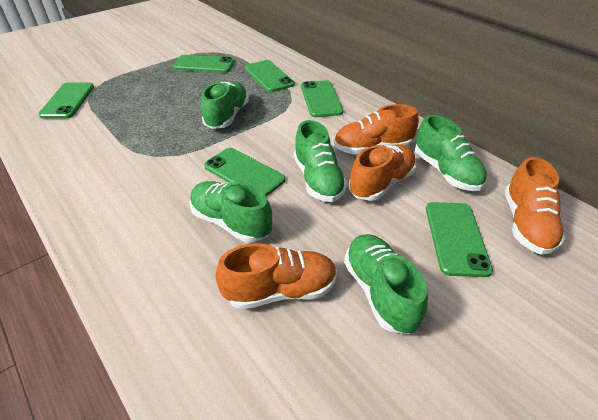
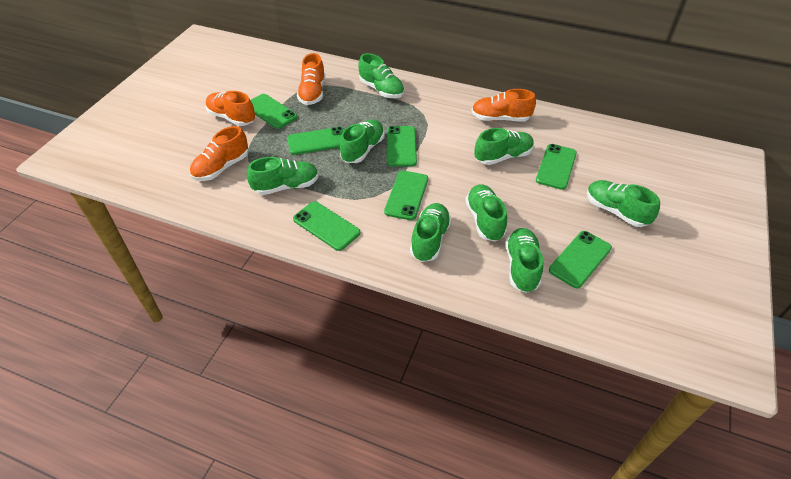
green phone: 6 -> 7
green shoe: 5 -> 8

